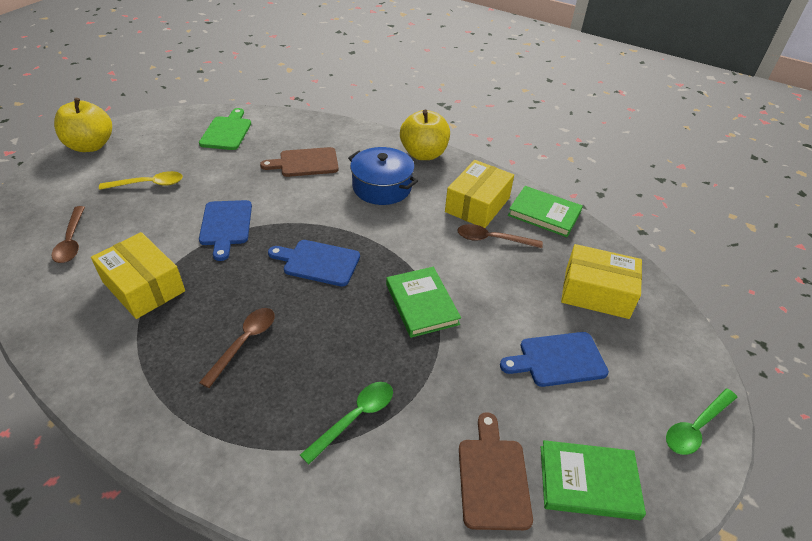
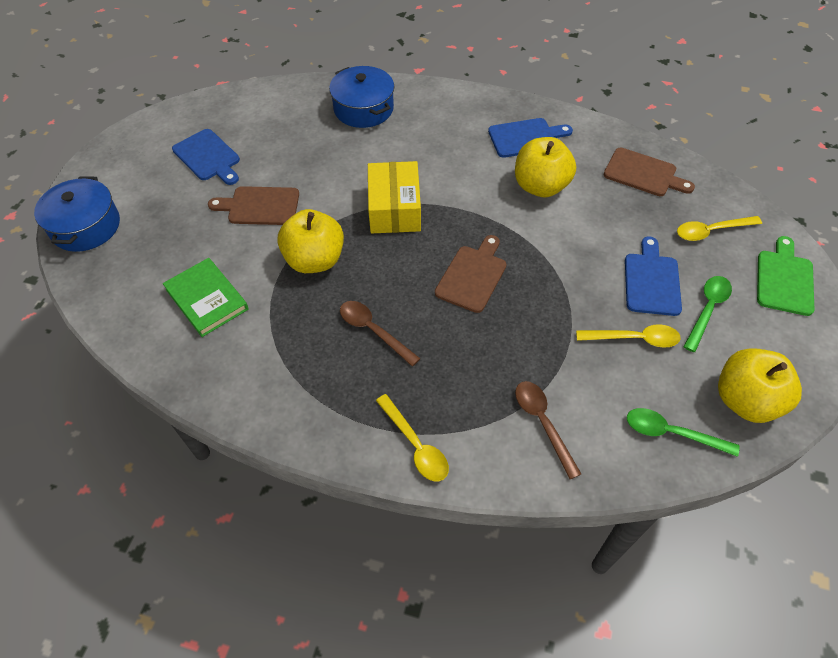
blue pot: 1 -> 2
brown cutting board: 2 -> 3
brown spoon: 3 -> 2
green book: 3 -> 1
yellow apple: 2 -> 3
yellow box: 3 -> 1
yellow spoon: 1 -> 3

